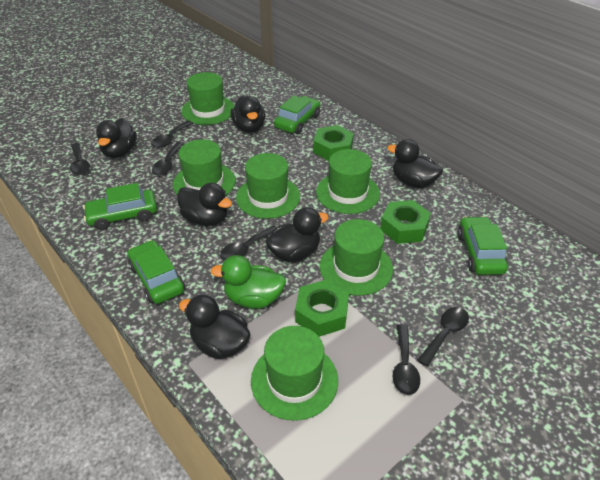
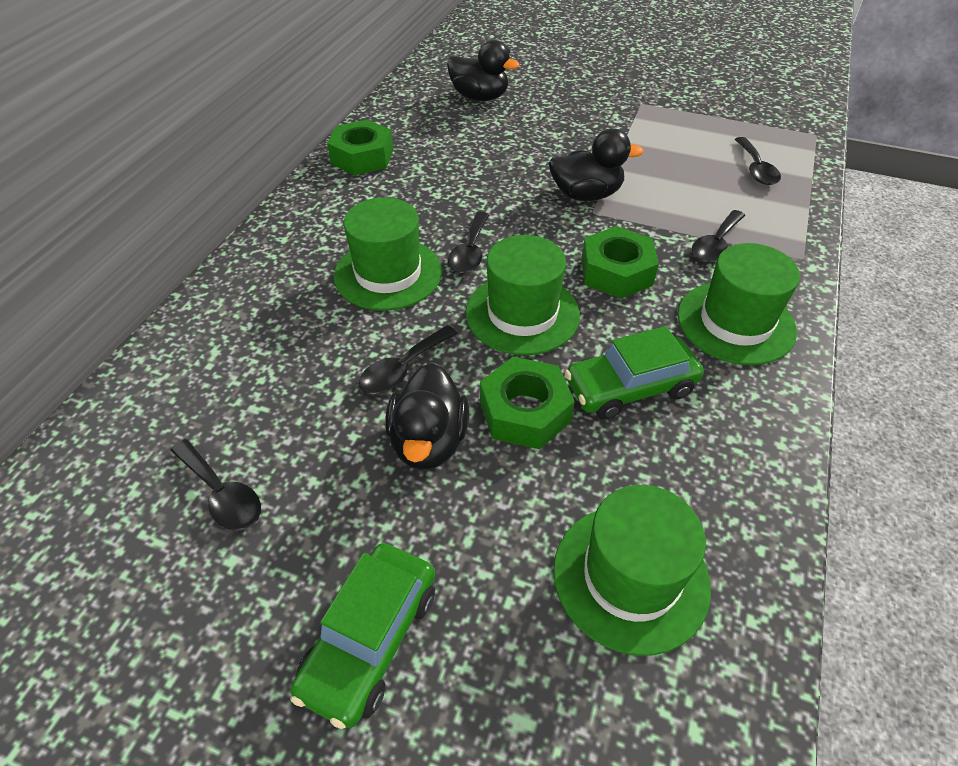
black duck: 6 -> 3
black spoon: 6 -> 5
green car: 4 -> 2
green duck: 1 -> 0
green hat: 6 -> 4

